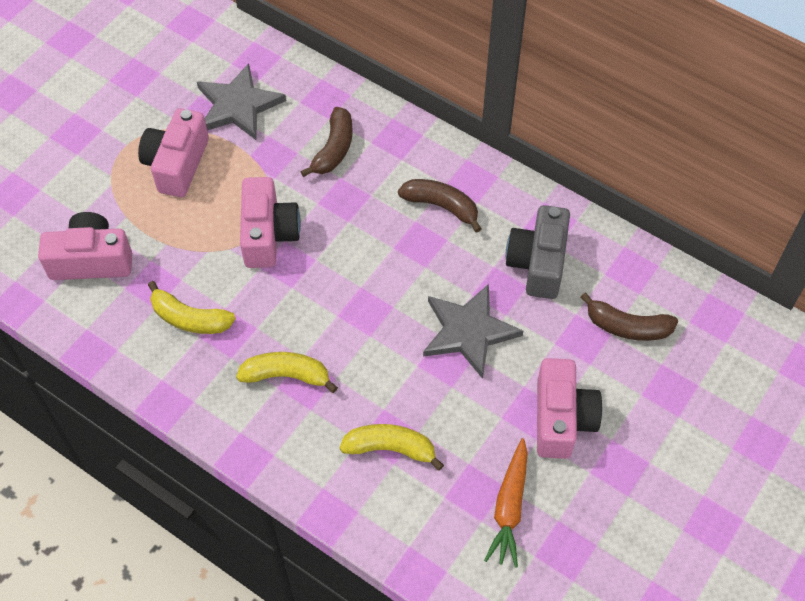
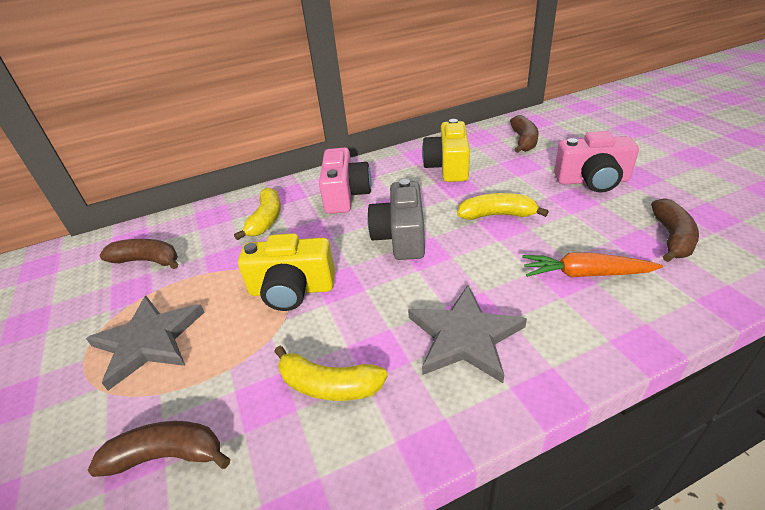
brown banana: 3 -> 4
pink camera: 4 -> 2
yellow camera: 0 -> 2

